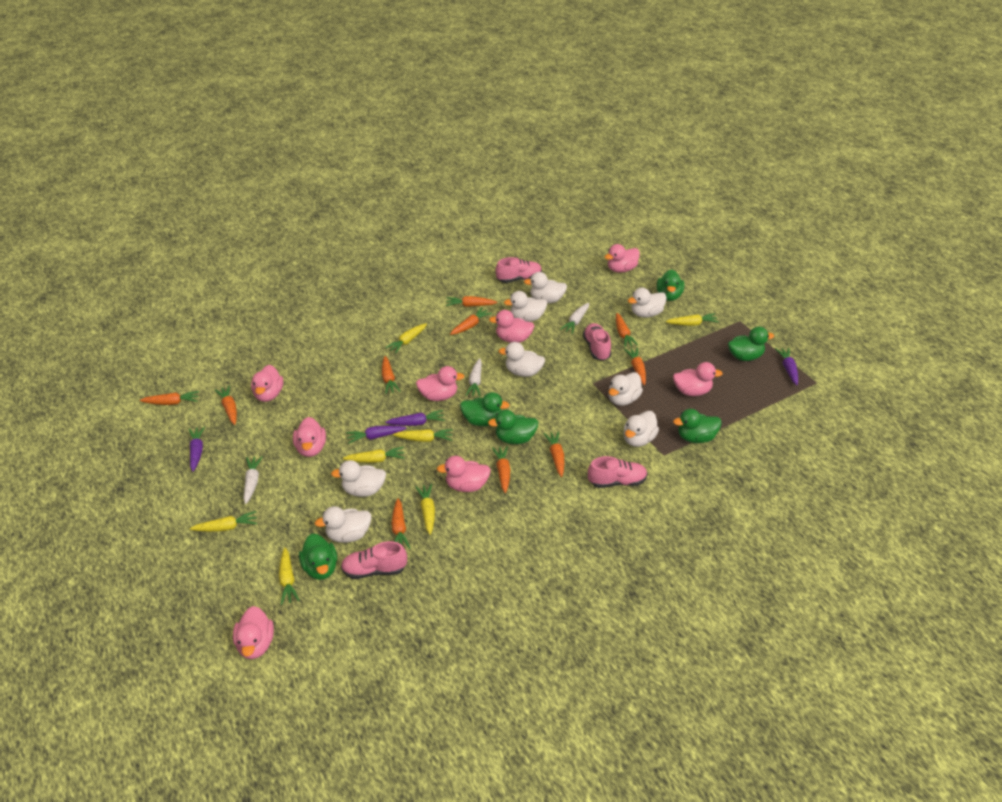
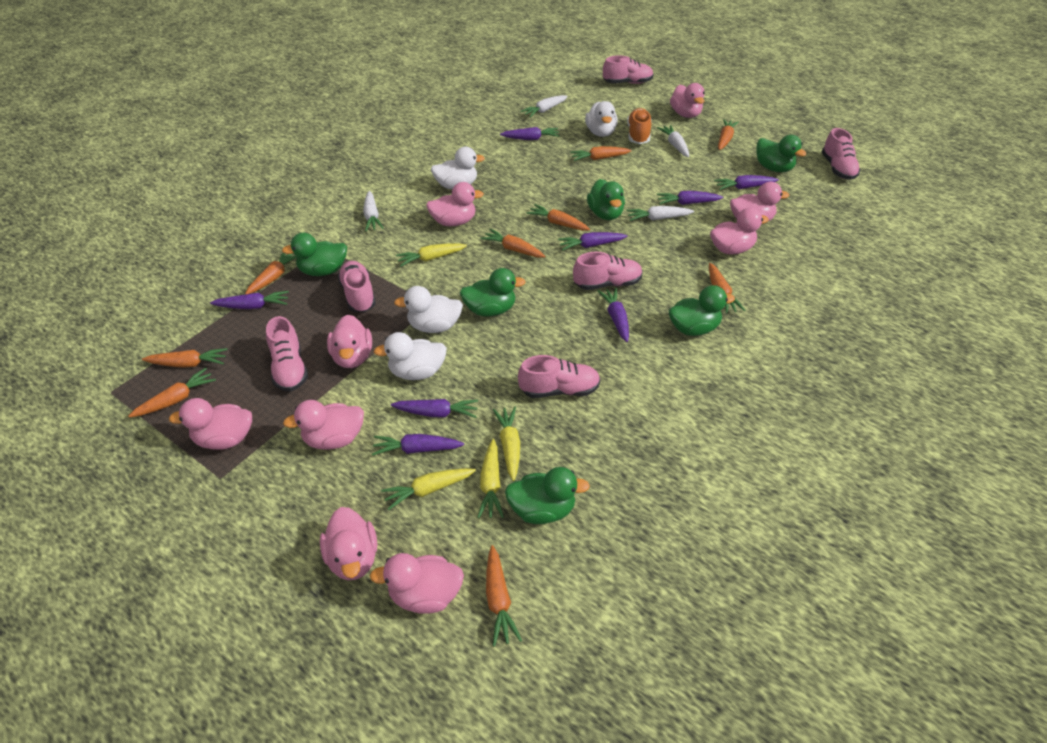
orange carrot: 10 -> 9
orange shoe: 0 -> 1
pink duck: 8 -> 9
pink shoe: 4 -> 6
purple carrot: 4 -> 8
white carrot: 3 -> 4
white duck: 8 -> 4
yellow carrot: 7 -> 4

